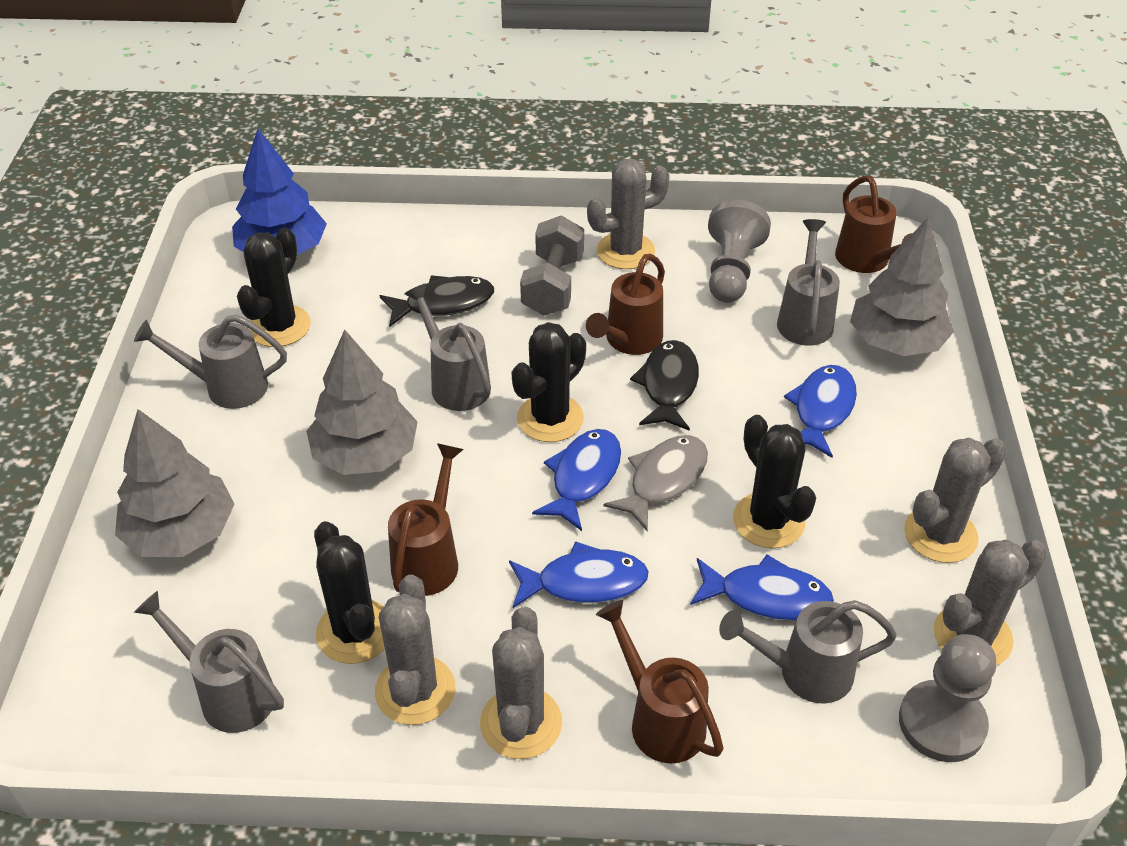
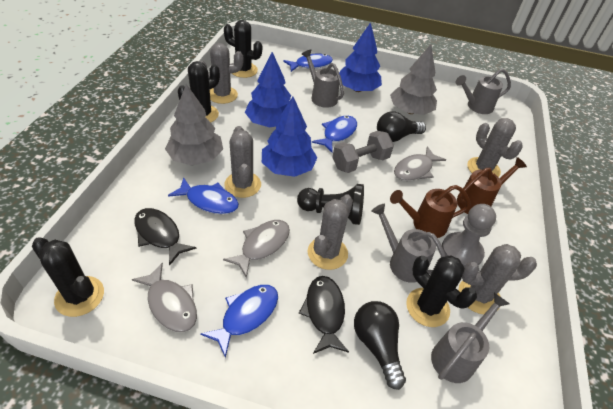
black light bulb: 0 -> 2
black pawn: 0 -> 1
blue tree: 1 -> 3
brown watering can: 4 -> 2
grey fish: 1 -> 3
grey pawn: 2 -> 1
grey tree: 3 -> 2
grey watering can: 5 -> 4

